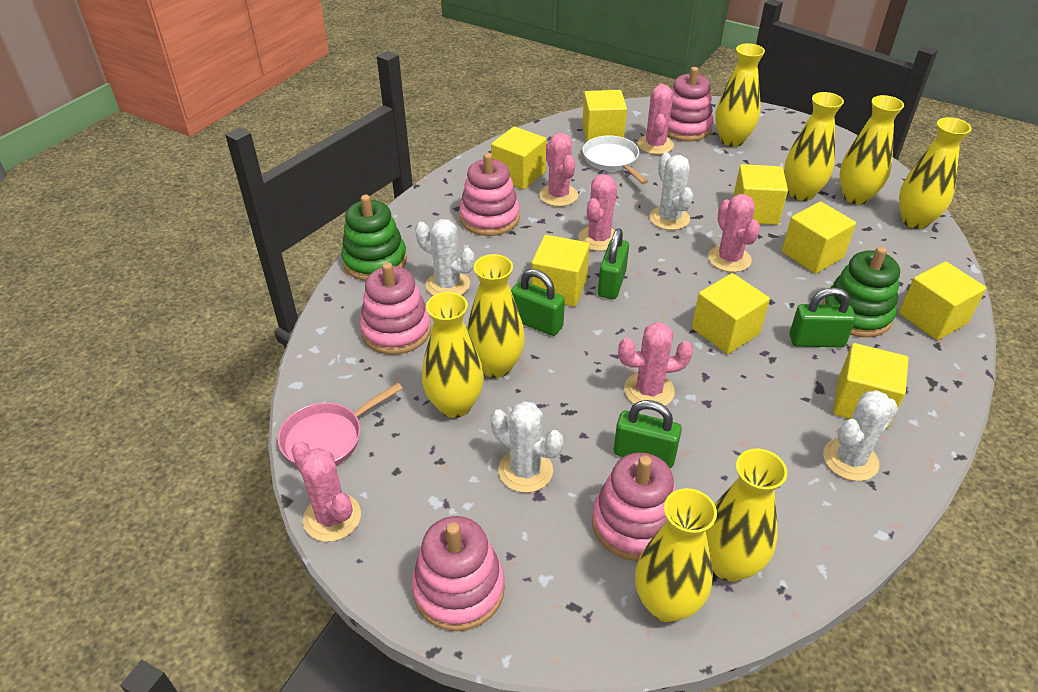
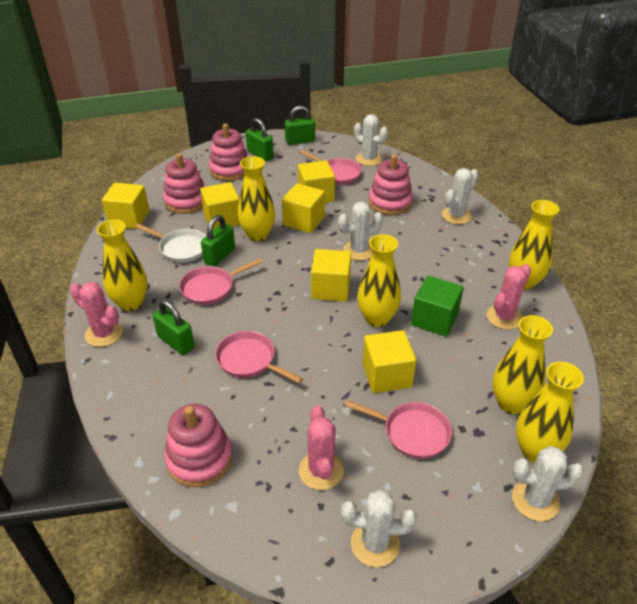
green cube: 0 -> 1
green stacking toy: 2 -> 0
pink cactus: 6 -> 3
pink pan: 1 -> 4
pink stacking toy: 5 -> 4
white cactus: 4 -> 5
yellow cube: 8 -> 6
yellow vase: 8 -> 6

